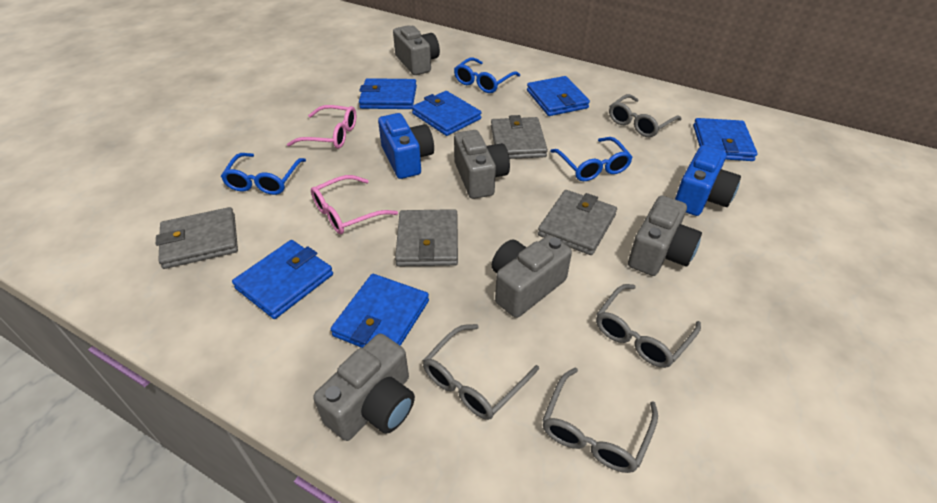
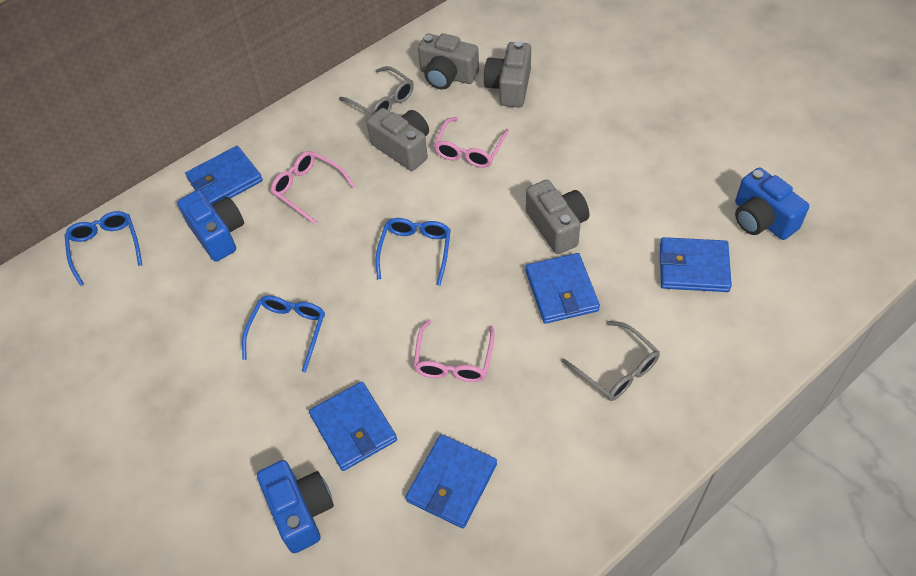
blue camera: 2 -> 3
blue wallet: 6 -> 5
grey camera: 5 -> 4
grey glasses: 4 -> 2
grey wallet: 4 -> 0
pink glasses: 2 -> 3

